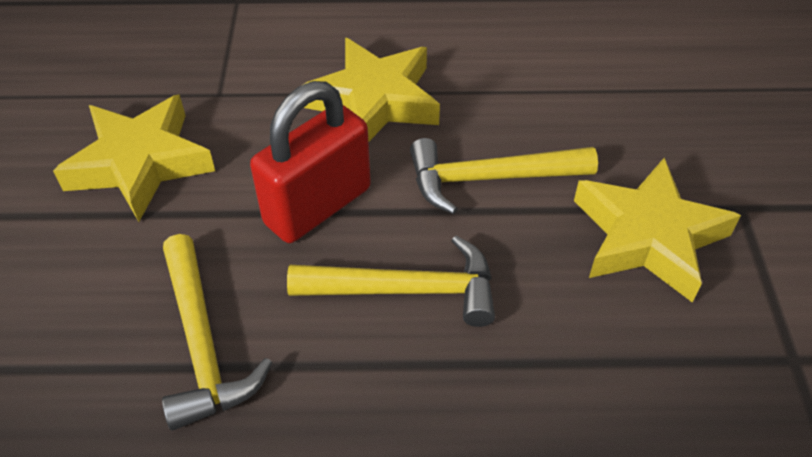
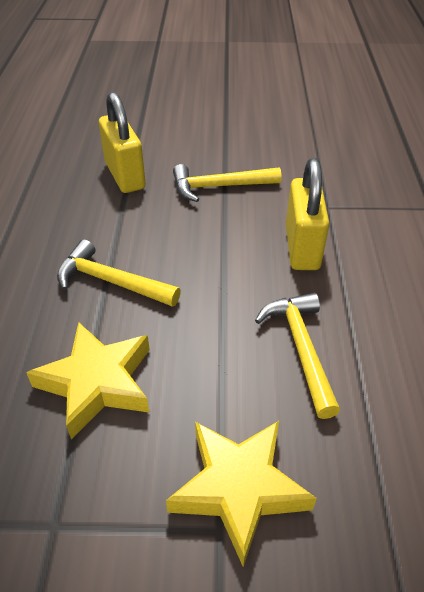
red padlock: 1 -> 0
yellow padlock: 0 -> 2
yellow star: 3 -> 2

